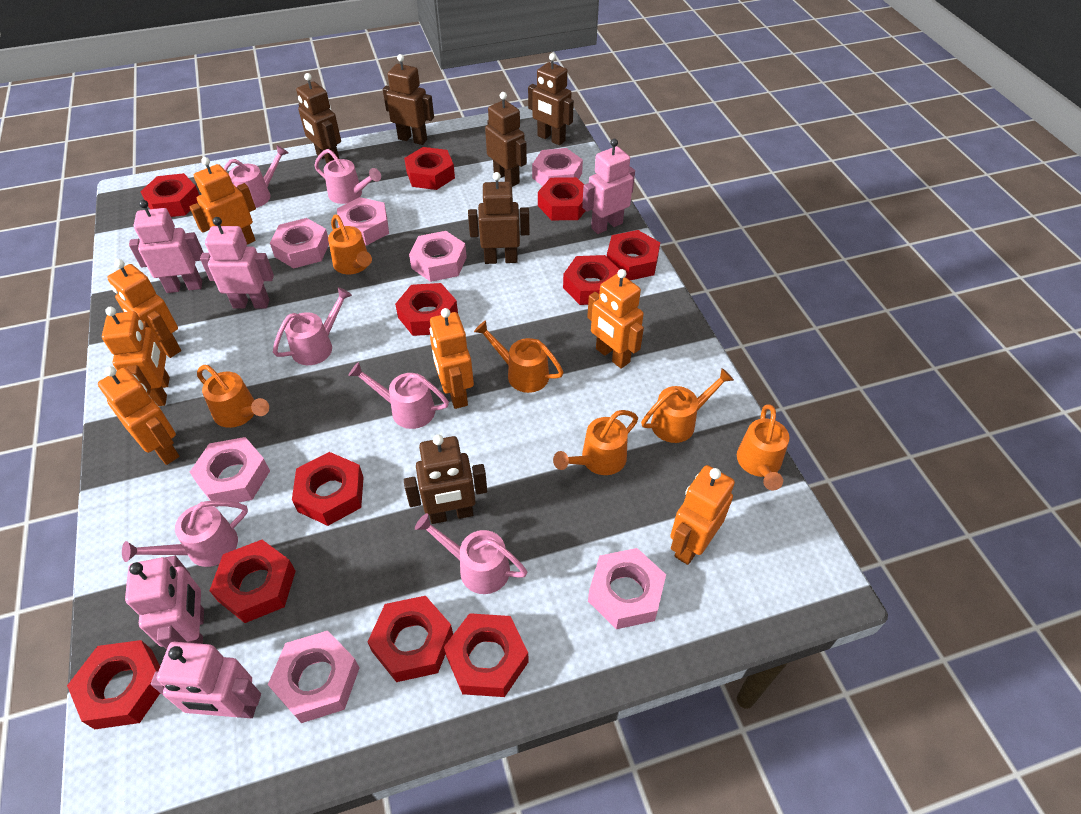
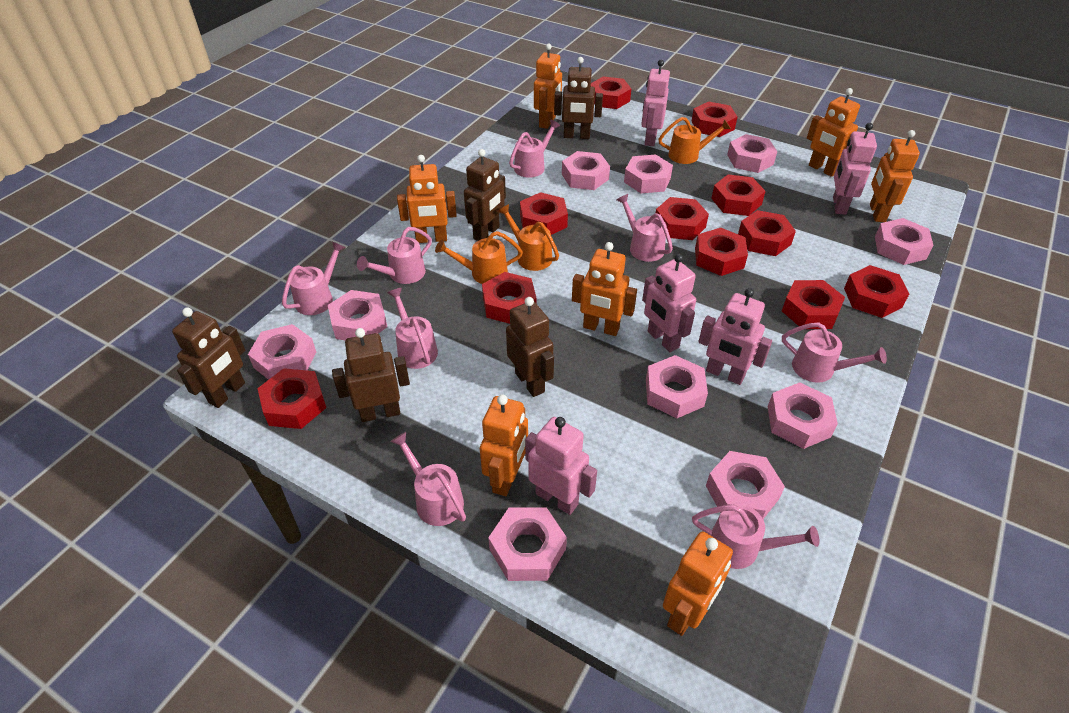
brown robot: 6 -> 5
orange watering can: 6 -> 3
pink nut: 7 -> 10
pink watering can: 6 -> 8

